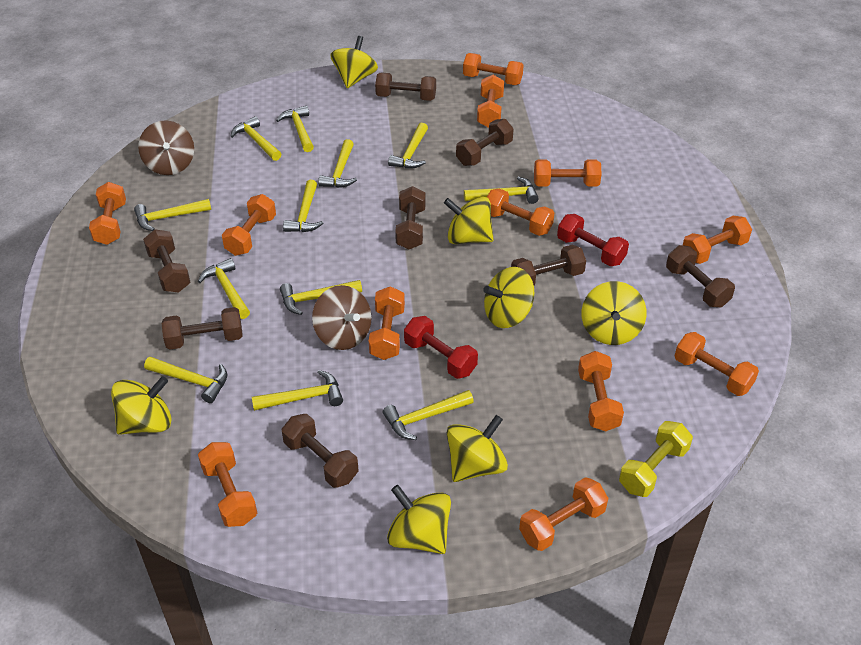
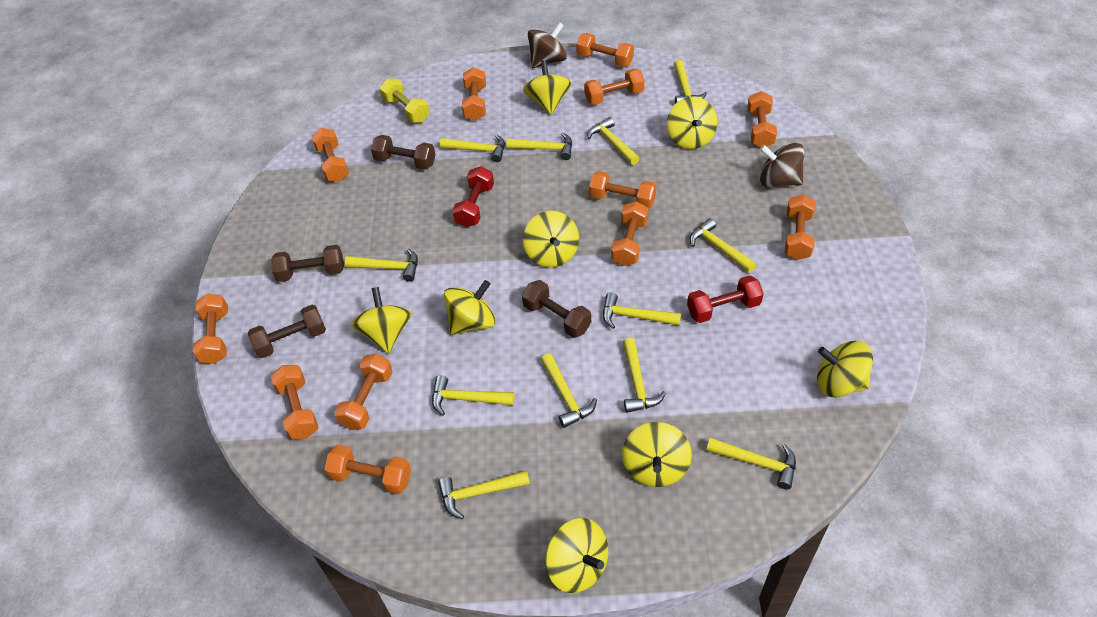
brown dumbbell: 8 -> 4
yellow spinning top: 7 -> 8

